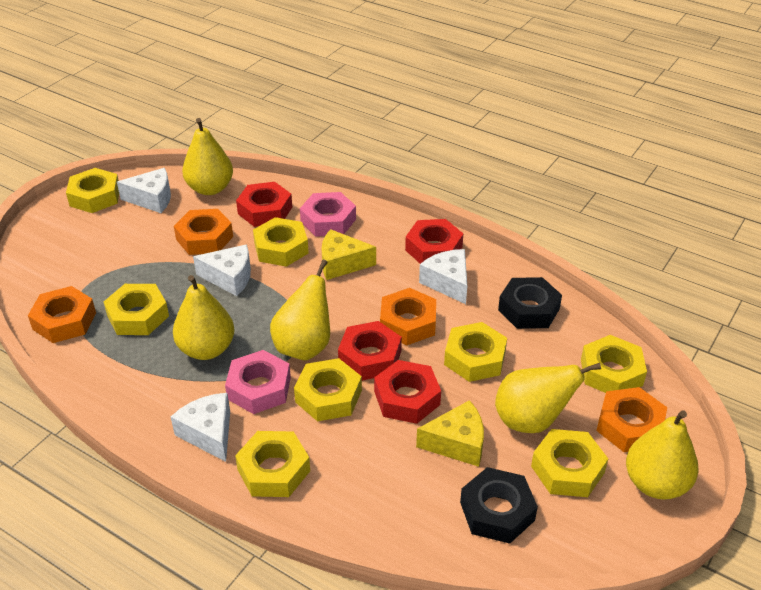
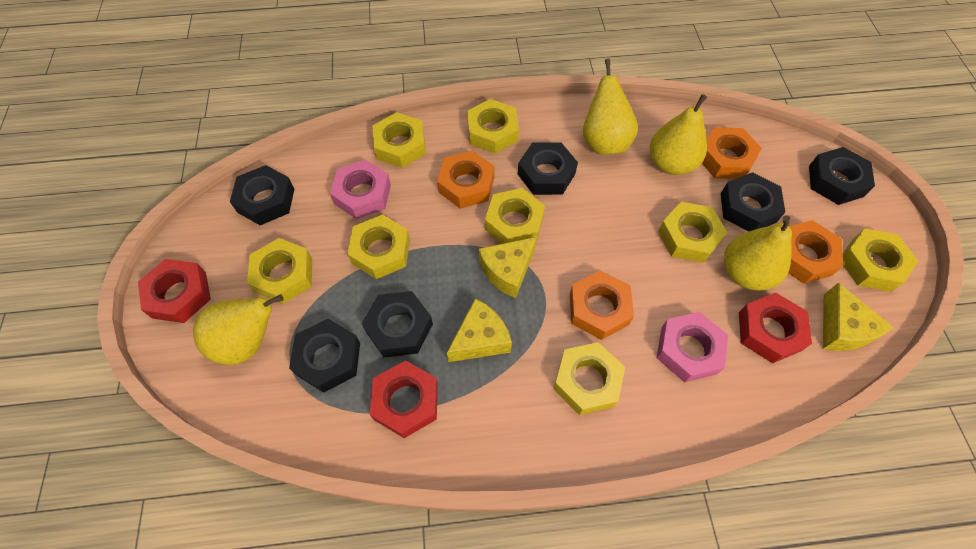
black nut: 2 -> 6
red nut: 4 -> 3
white cheese: 4 -> 0
yellow cheese: 2 -> 3
yellow pear: 5 -> 4

